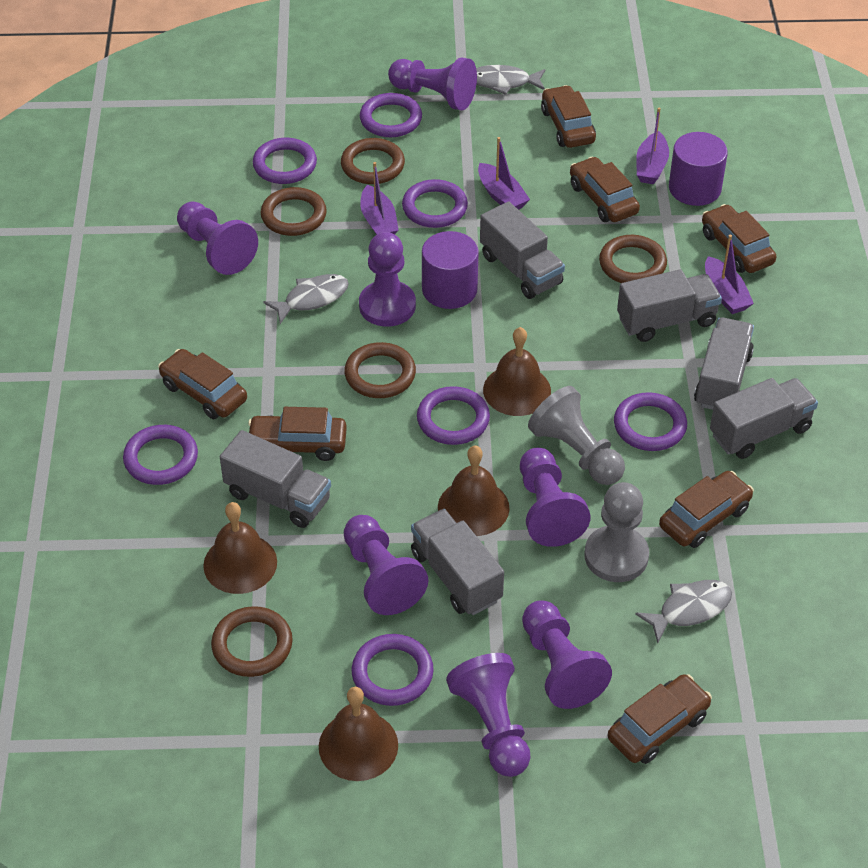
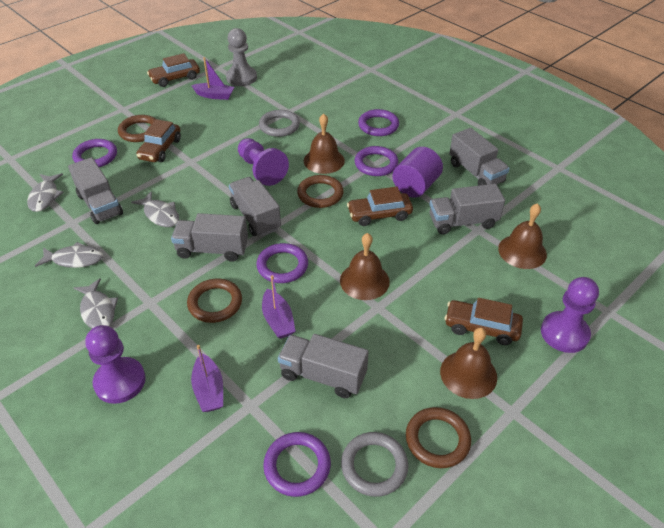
brown car: 7 -> 4
brown ring: 5 -> 4
grey fish: 3 -> 4
grey pawn: 2 -> 1
grey ring: 0 -> 2
purple boat: 4 -> 3
purple cylinder: 2 -> 1
purple pawn: 7 -> 3
purple ring: 7 -> 5

